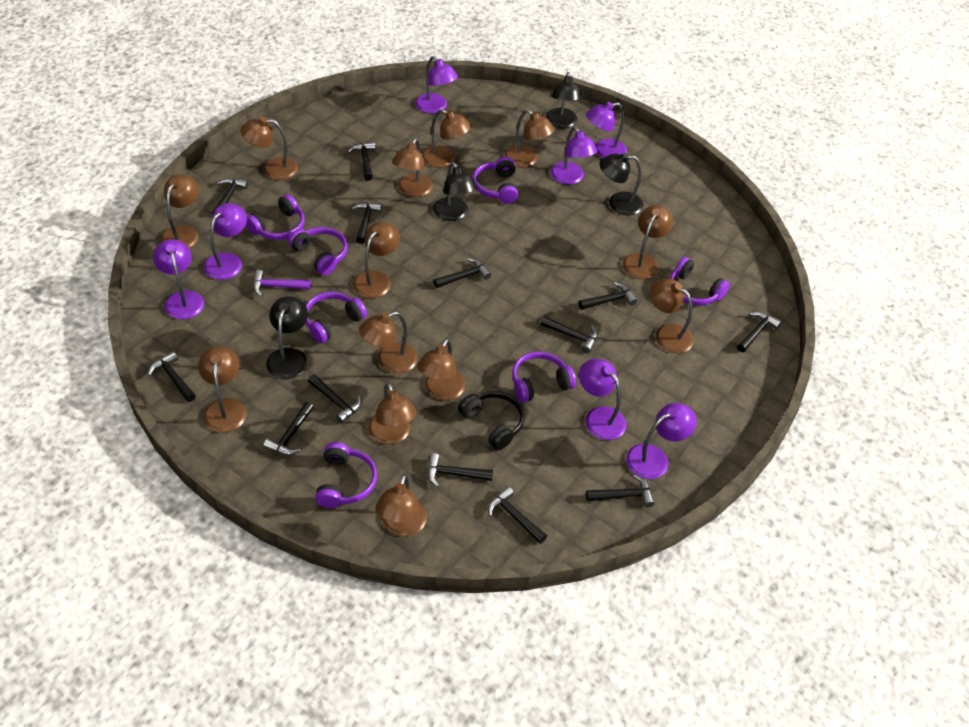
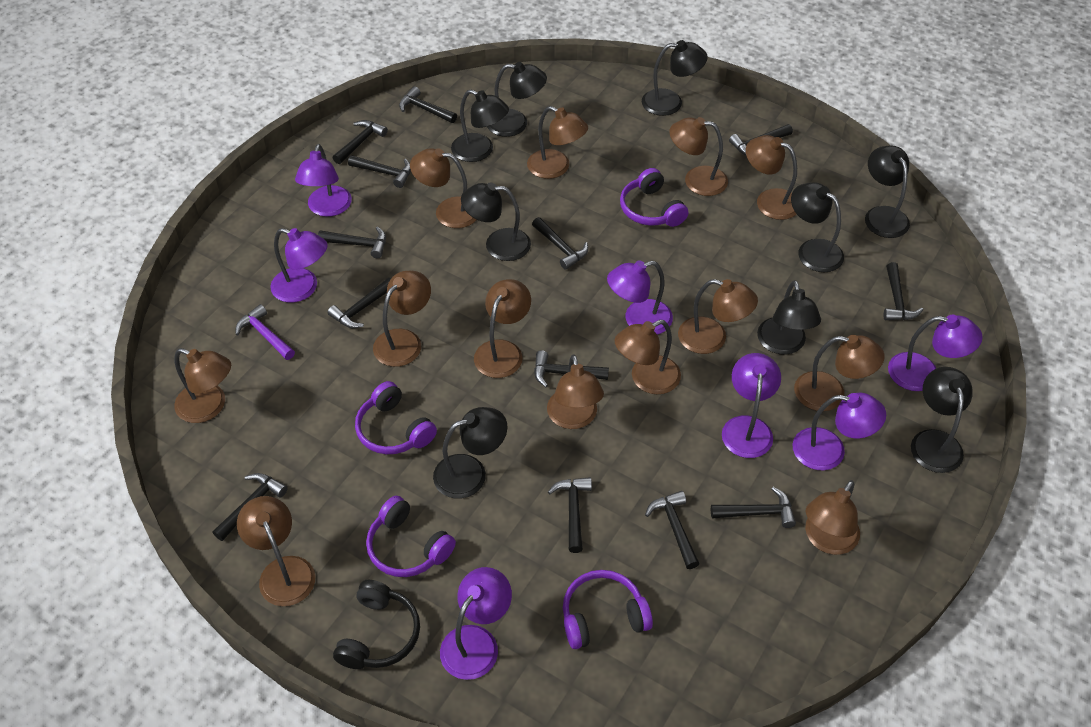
black lamp: 4 -> 9
purple headphones: 7 -> 4

